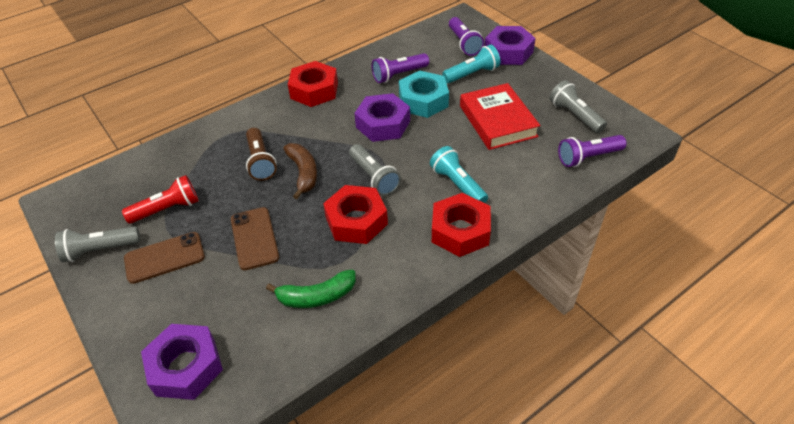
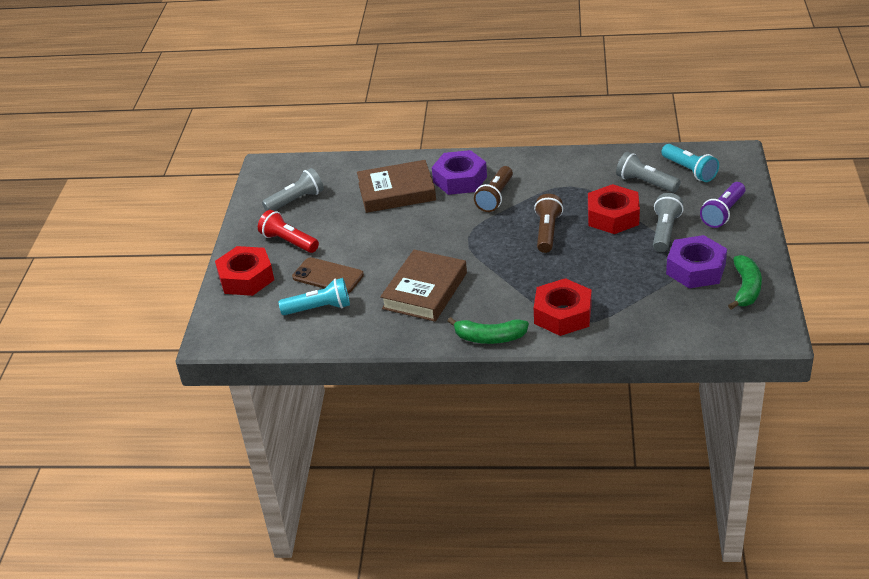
brown banana: 1 -> 0
brown book: 0 -> 2
brown flashlight: 1 -> 2
brown phone: 2 -> 1
green banana: 1 -> 2
purple flashlight: 3 -> 1
purple nut: 3 -> 2
red book: 1 -> 0
turquoise nut: 1 -> 0

